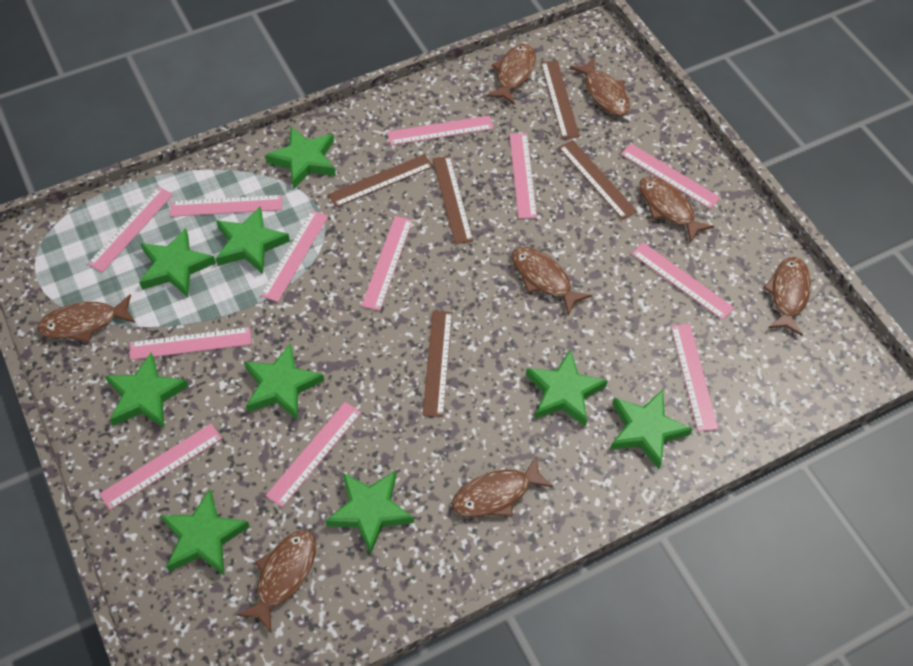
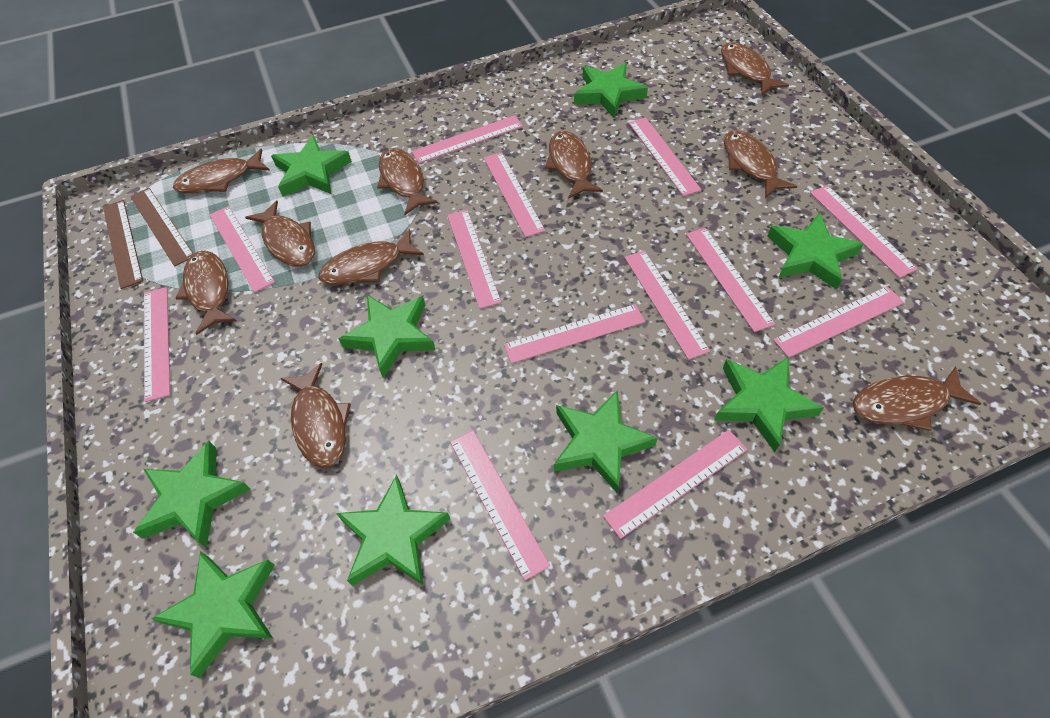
brown fish: 8 -> 10
brown ruler: 5 -> 2
pink ruler: 12 -> 13

